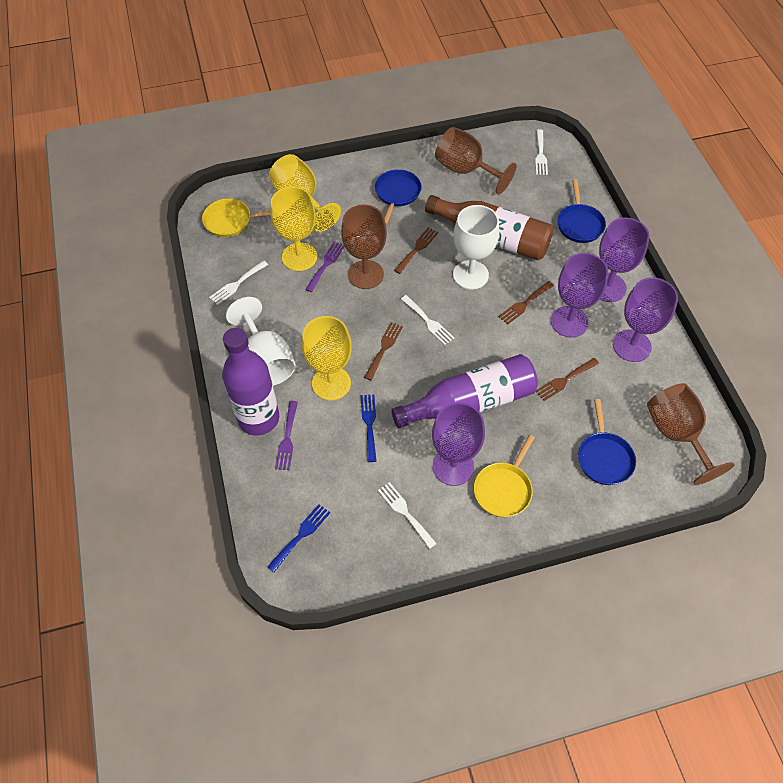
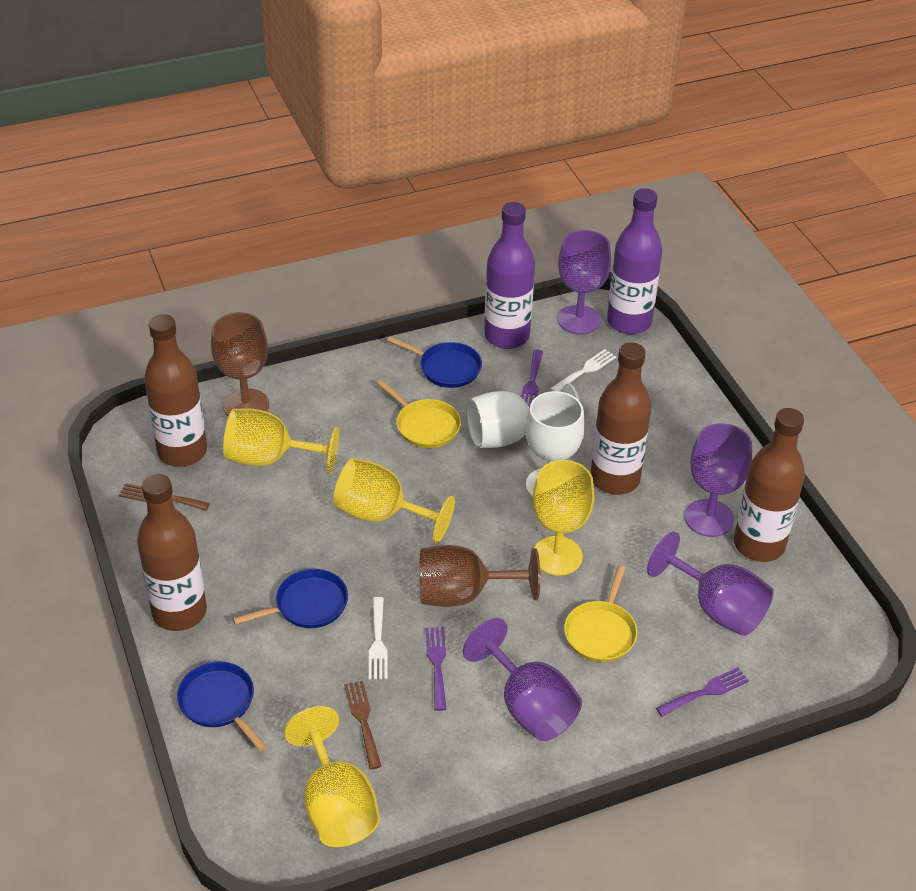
blue fork: 2 -> 0
brown bottle: 1 -> 4
brown fork: 4 -> 2
brown goblet: 3 -> 2
purple fork: 2 -> 3
white fork: 4 -> 2
yellow goblet: 3 -> 4

